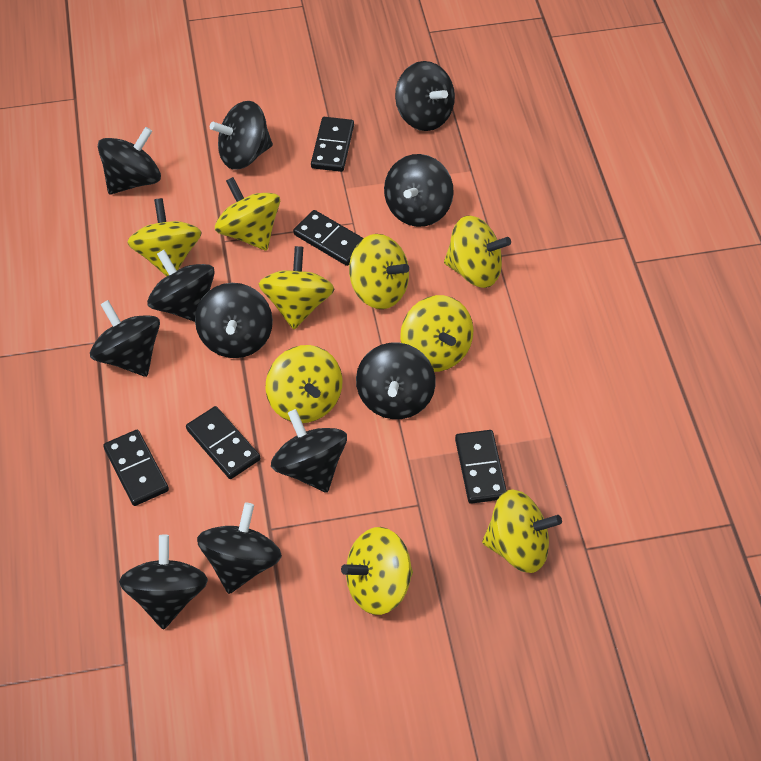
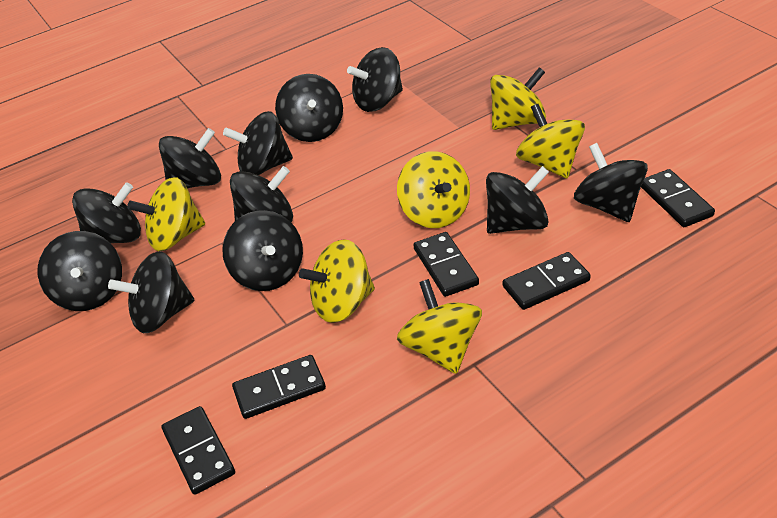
yellow spinning top: 9 -> 6

